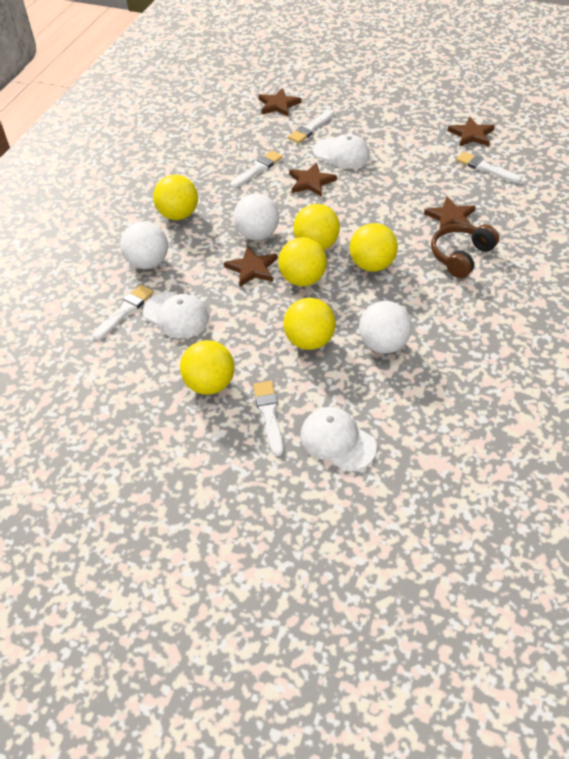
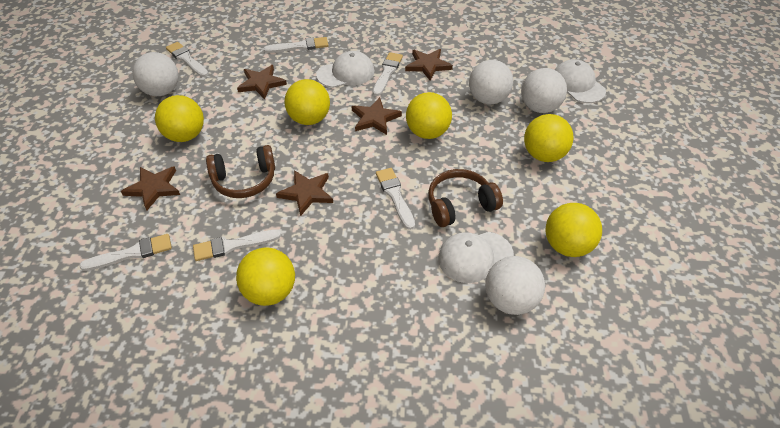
brown headphones: 1 -> 2
white ball: 3 -> 4
white brush: 5 -> 6

